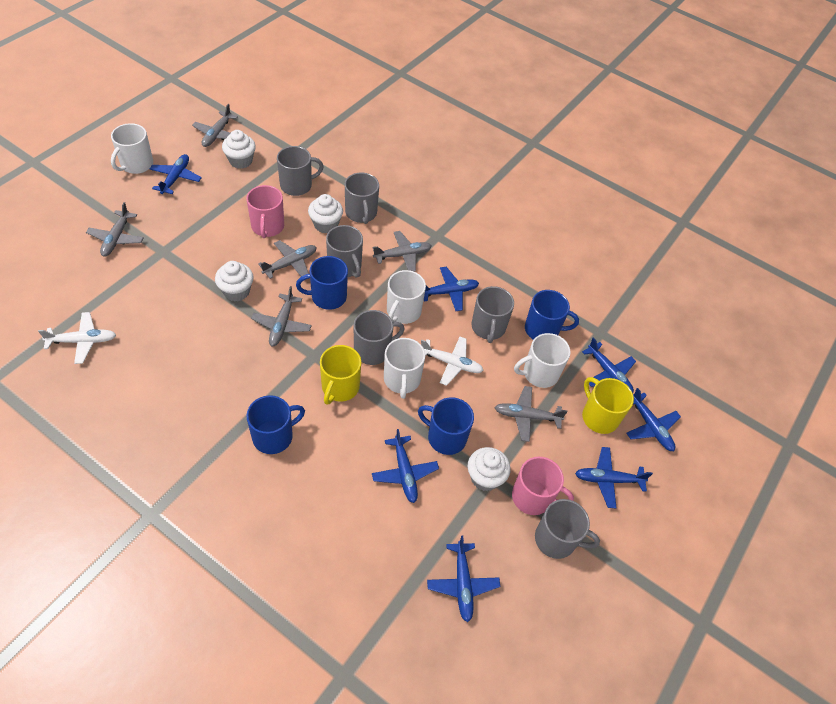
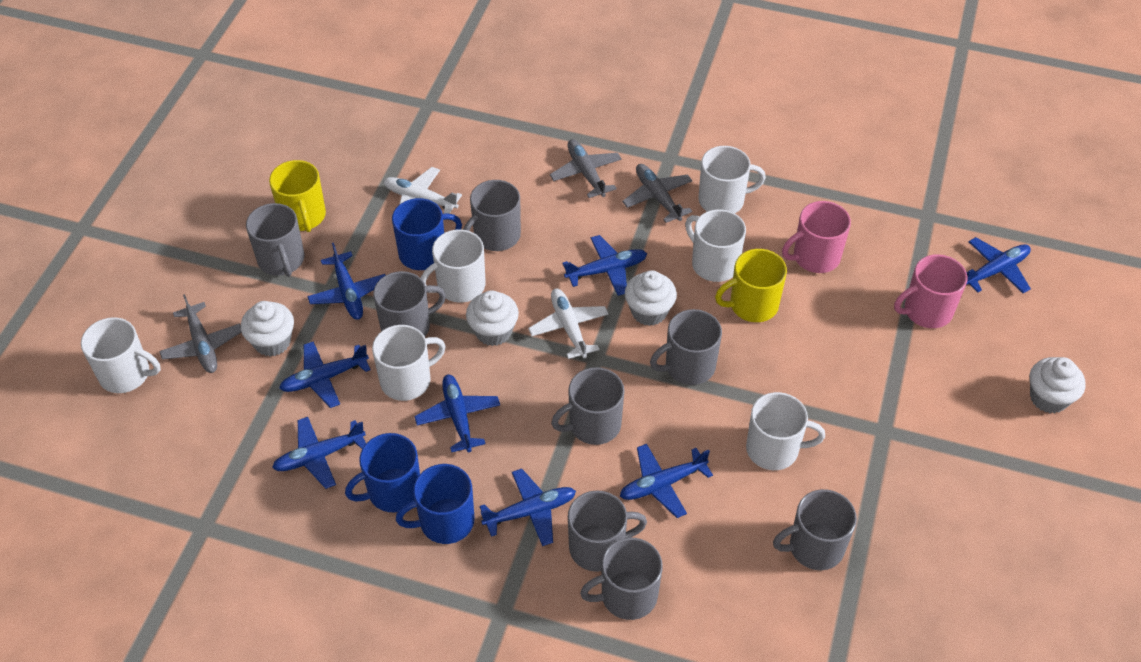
blue mug: 4 -> 3
blue plane: 7 -> 8
grey mug: 6 -> 8
grey plane: 6 -> 3
white mug: 4 -> 6

